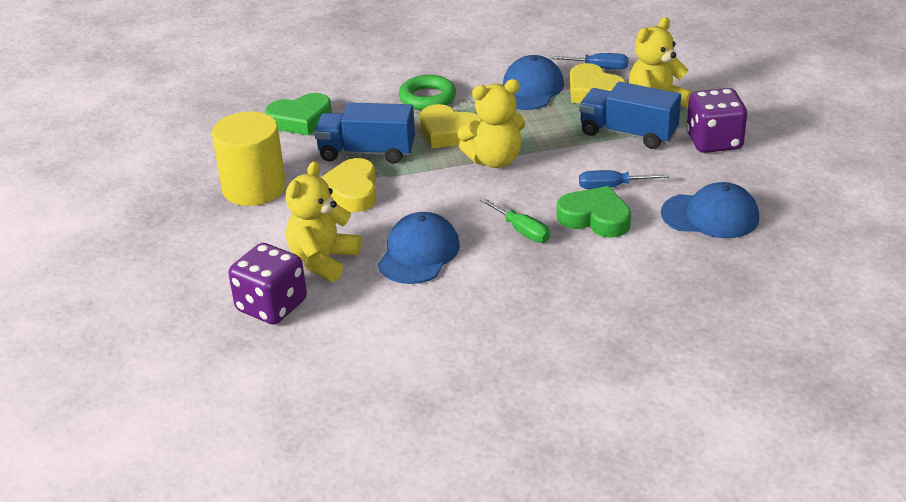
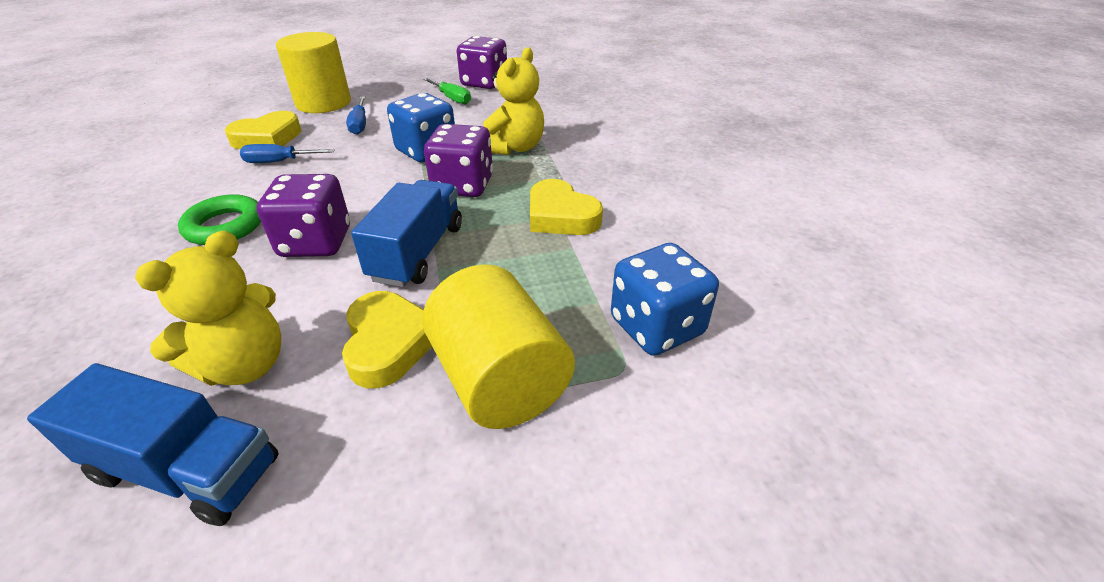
blue cap: 3 -> 0
blue dice: 0 -> 2
green heart: 2 -> 0
purple dice: 2 -> 3
yellow cylinder: 1 -> 2
yellow teddy bear: 3 -> 2

